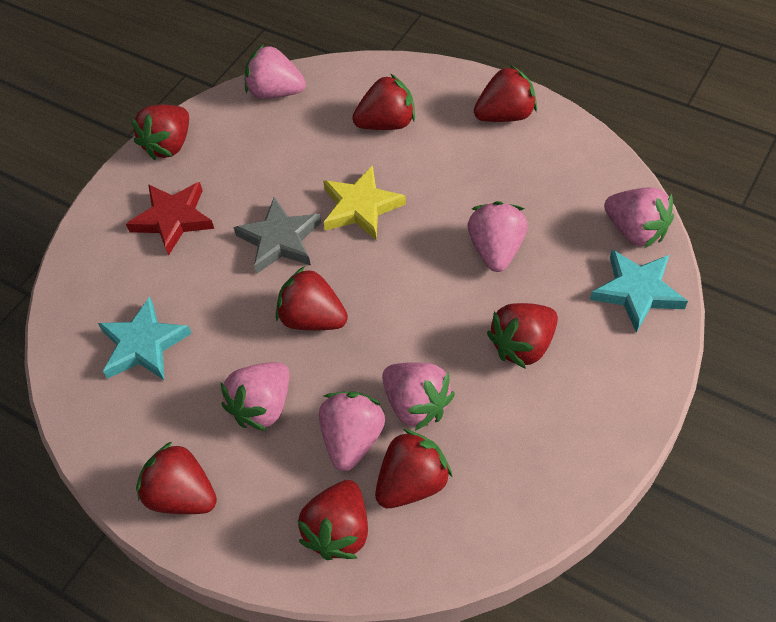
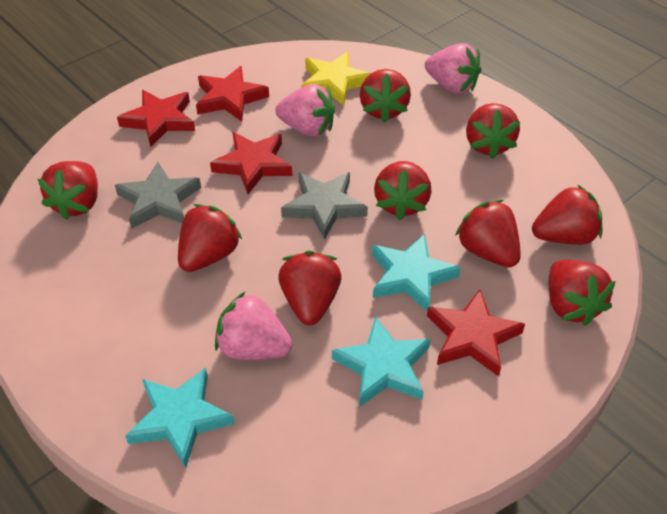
grey star: 1 -> 2
pink strawberry: 6 -> 3
red star: 1 -> 4
red strawberry: 8 -> 9
turquoise star: 2 -> 3

